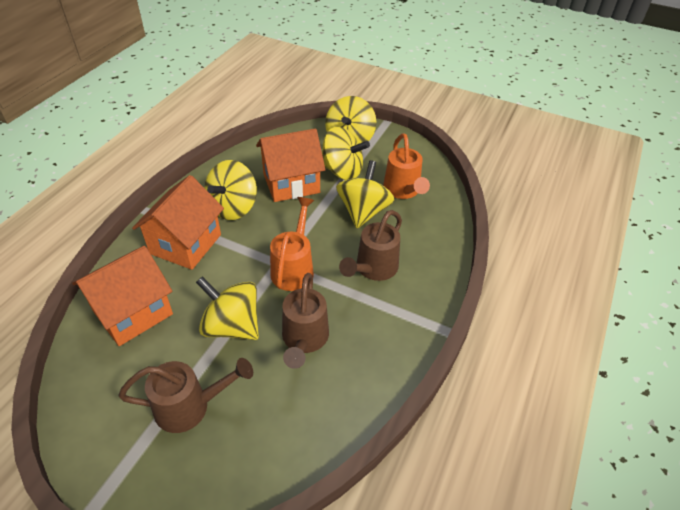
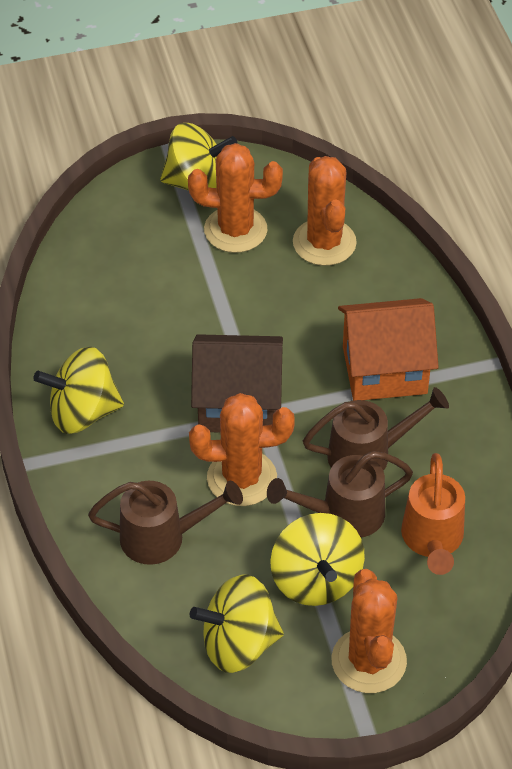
brown house: 0 -> 1
orange cactus: 0 -> 4
orange house: 3 -> 1
orange watering can: 2 -> 1
yellow spinning top: 5 -> 4

